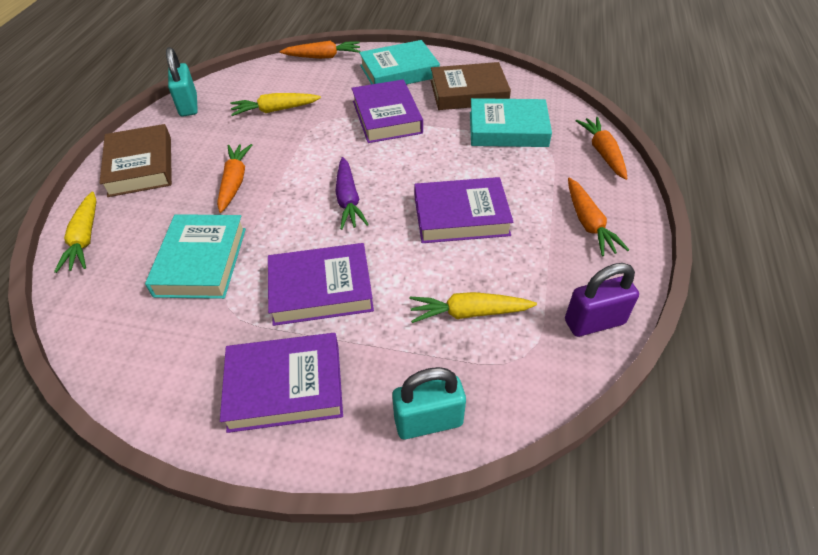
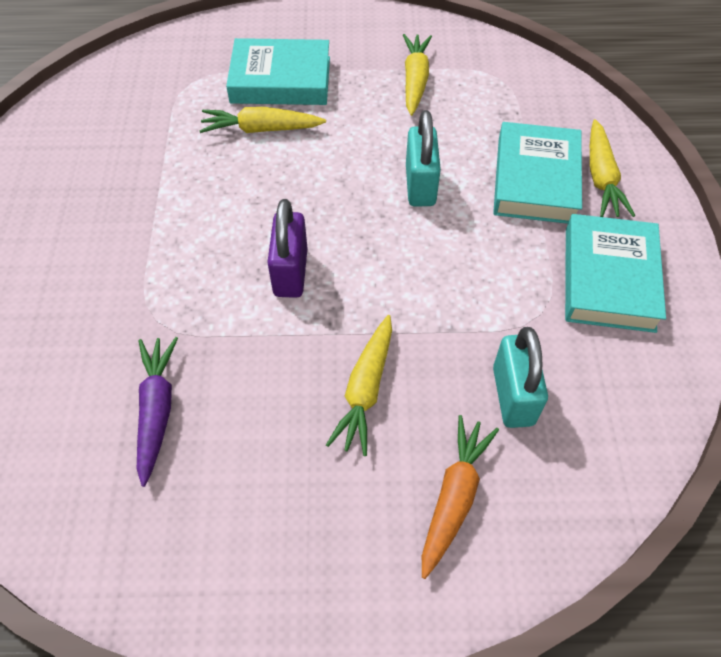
brown book: 2 -> 0
orange carrot: 4 -> 1
purple book: 4 -> 0
yellow carrot: 3 -> 4

